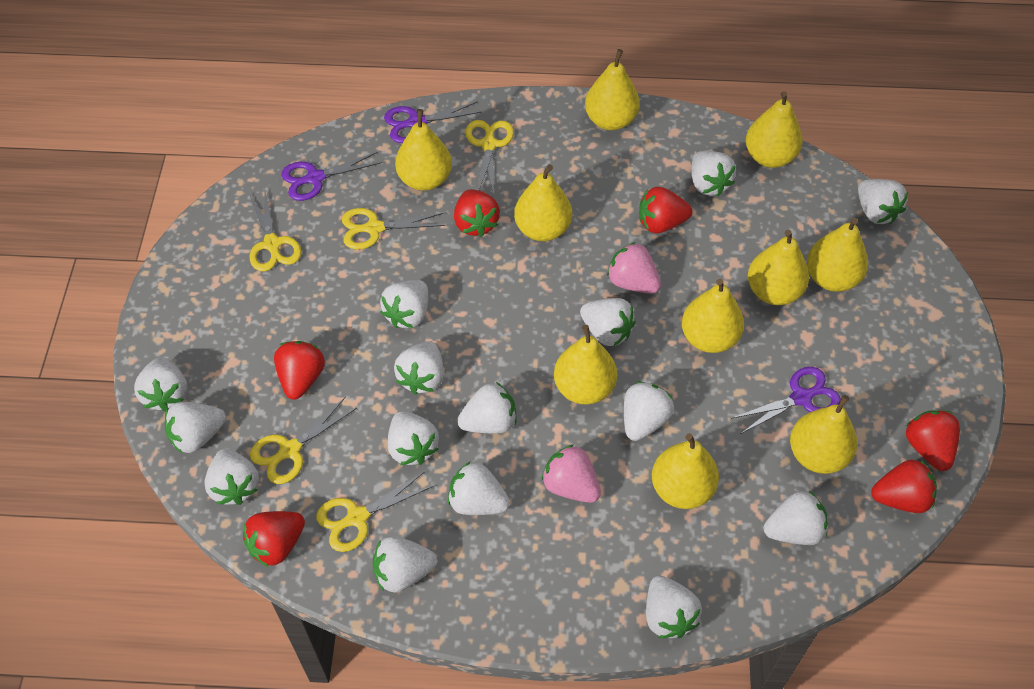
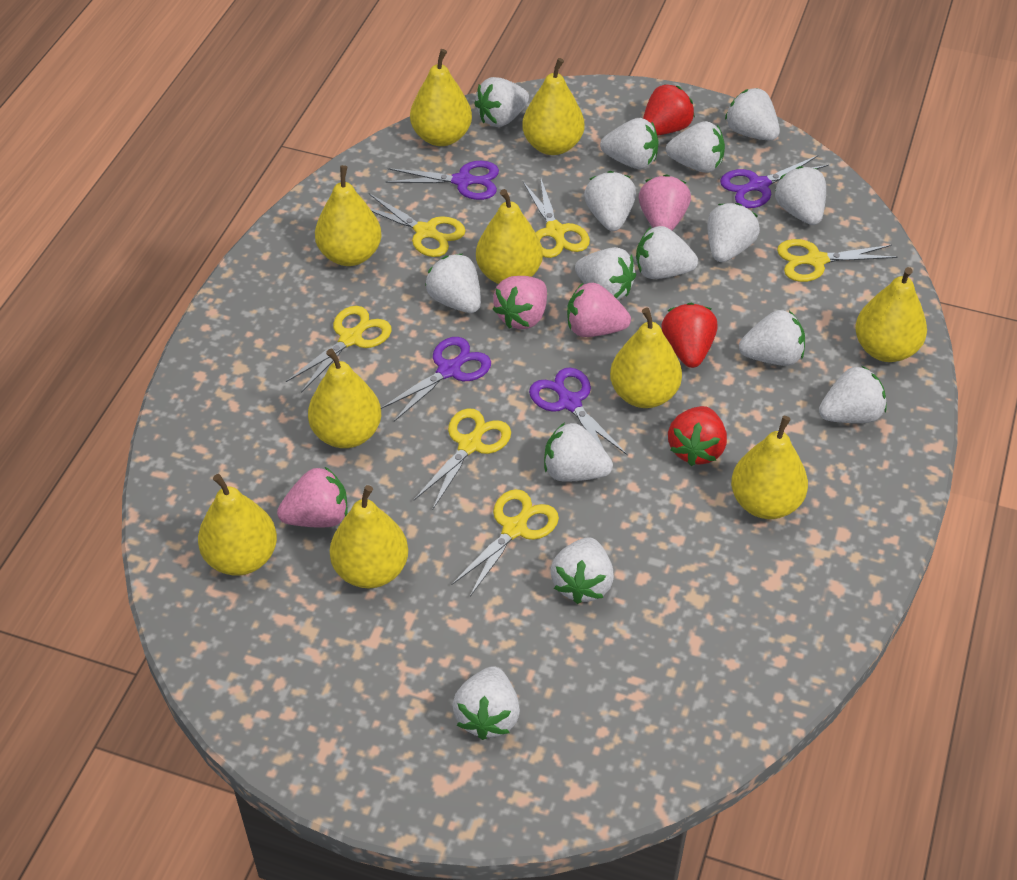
pink strawberry: 2 -> 4
purple scissors: 3 -> 4
red strawberry: 6 -> 3
yellow scissors: 5 -> 6

